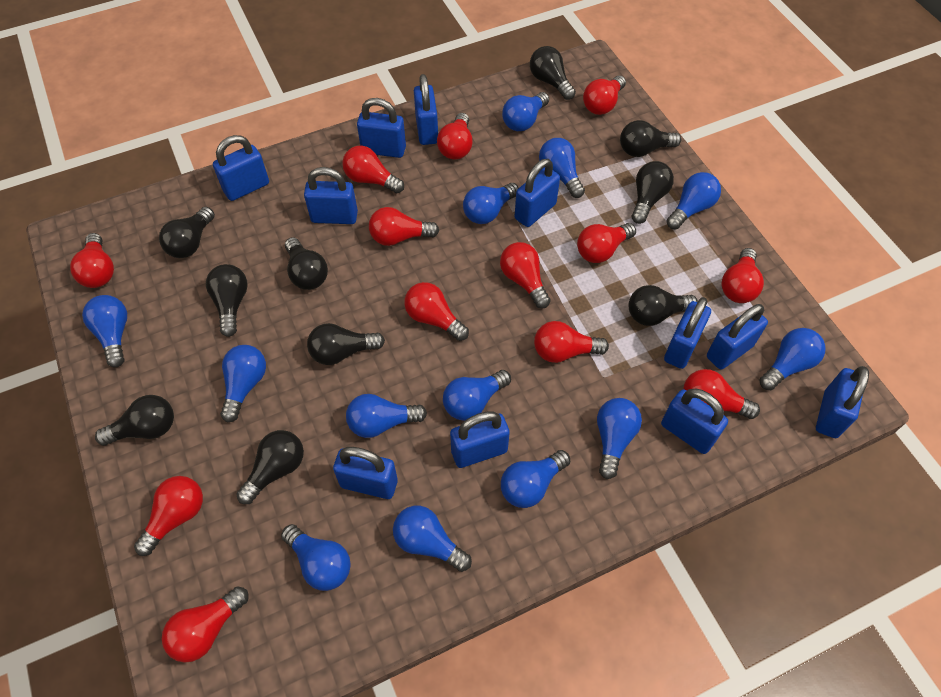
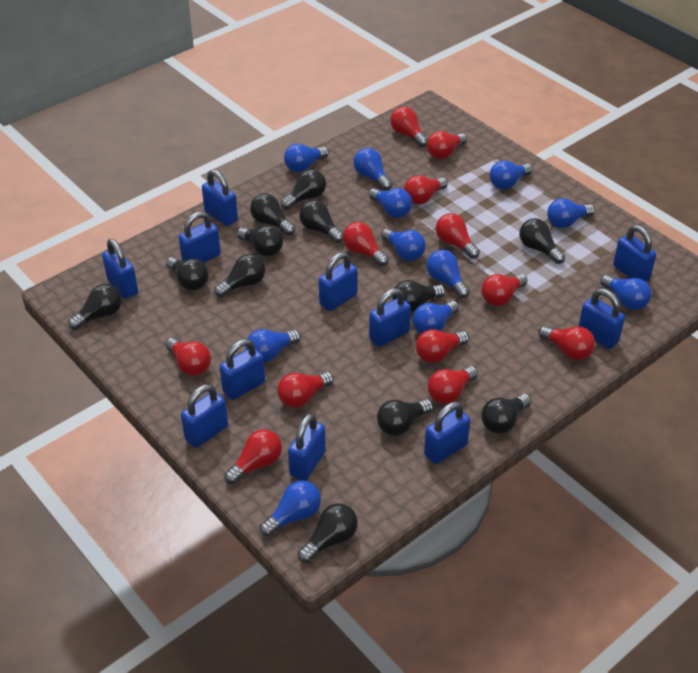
black light bulb: 10 -> 12
blue light bulb: 13 -> 11
red light bulb: 13 -> 12

